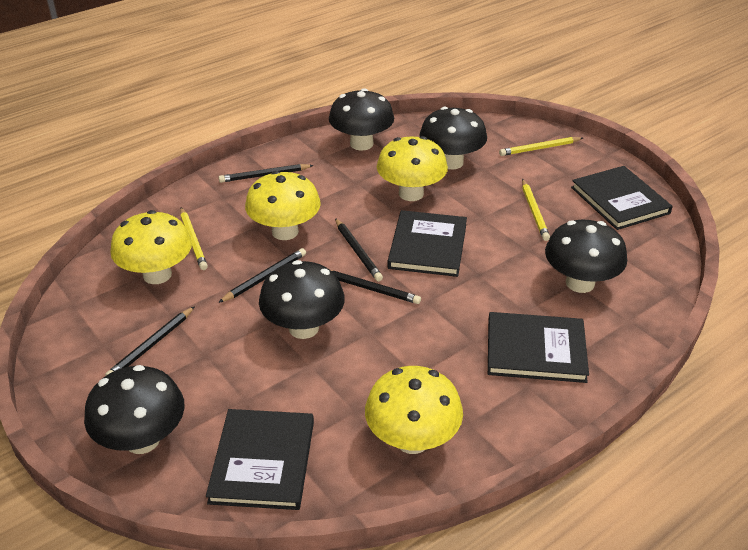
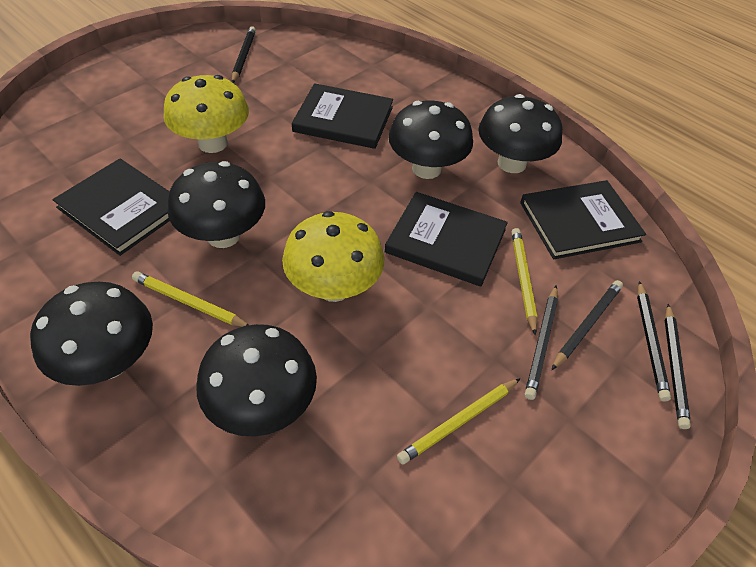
yellow mushroom: 4 -> 2

